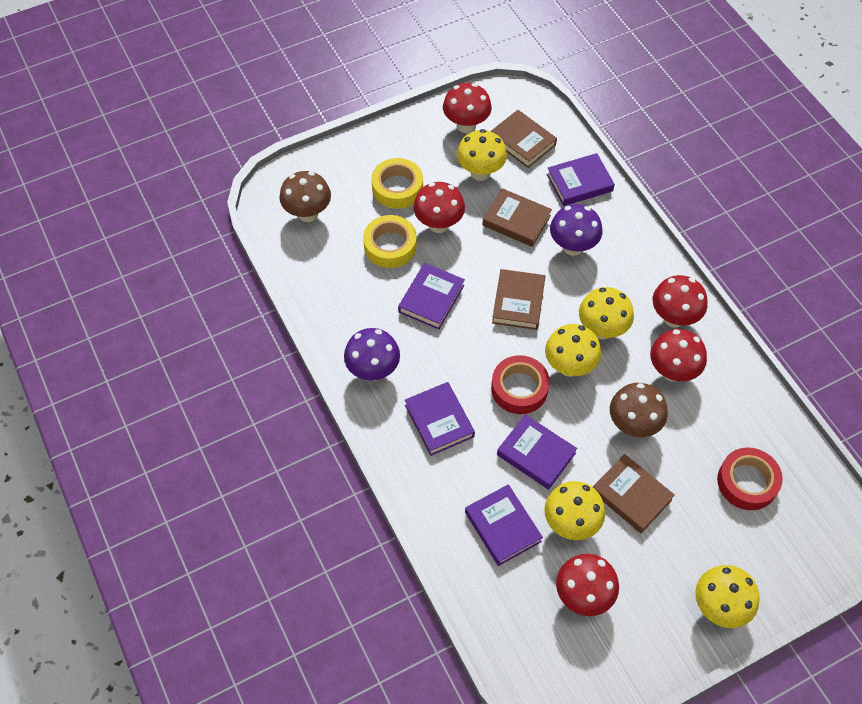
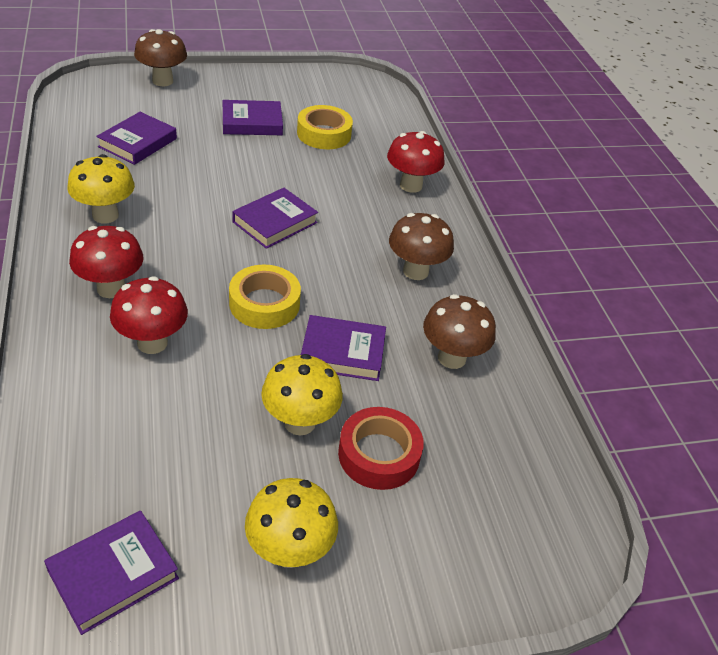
brown book: 4 -> 0
brown mushroom: 2 -> 3
purple mushroom: 2 -> 0
red mushroom: 5 -> 3
red tape: 2 -> 1
yellow mushroom: 5 -> 3

